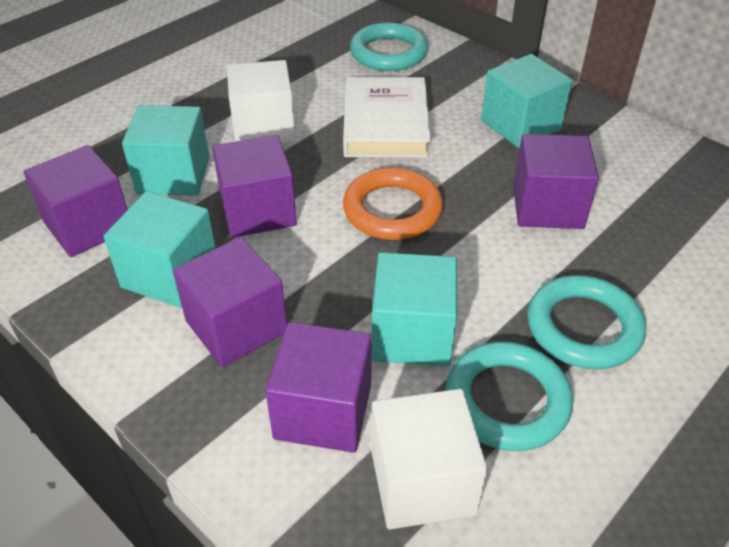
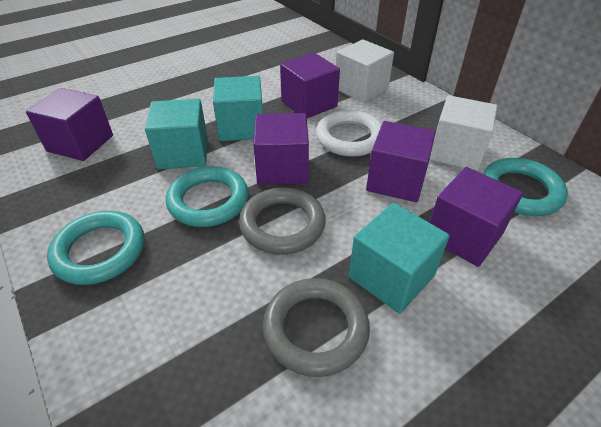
grey ring: 0 -> 2
orange ring: 1 -> 0
turquoise cube: 4 -> 3
white book: 1 -> 0
white ring: 0 -> 1

